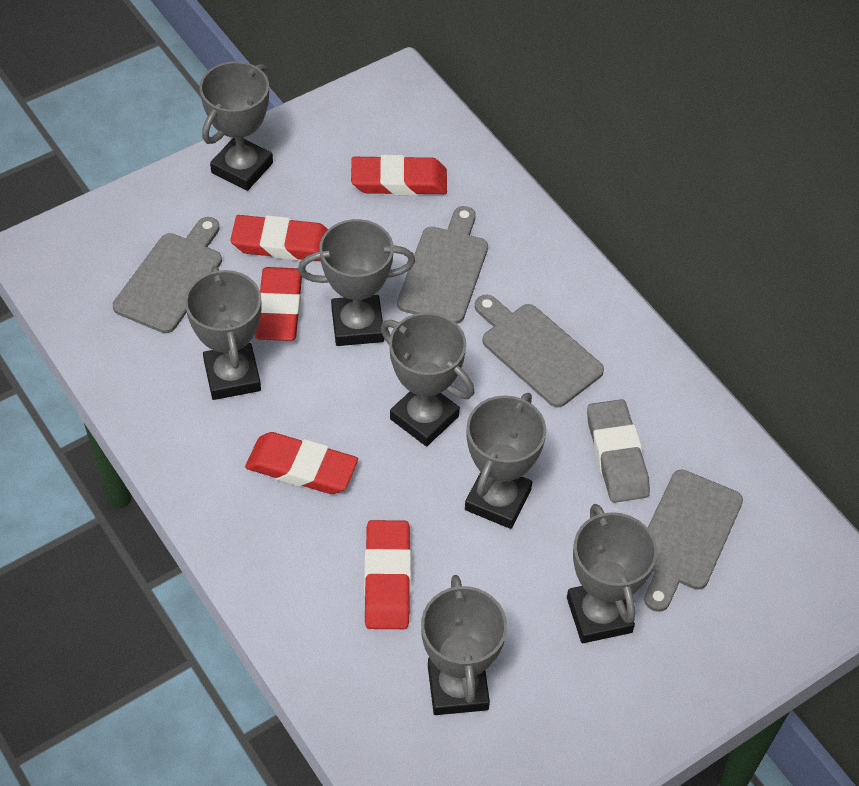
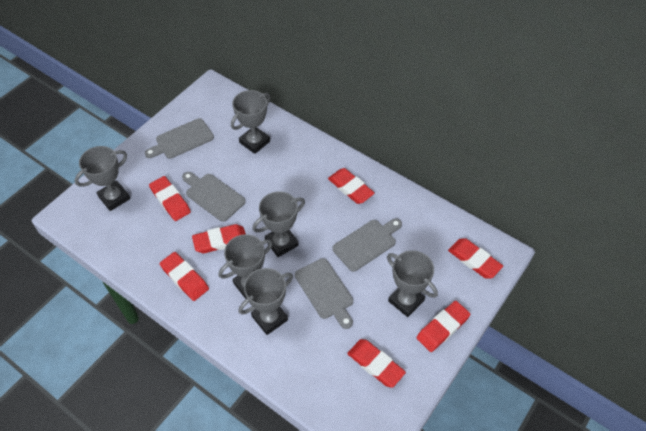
grey eraser: 1 -> 0
grey trophy: 7 -> 6
red eraser: 5 -> 7

